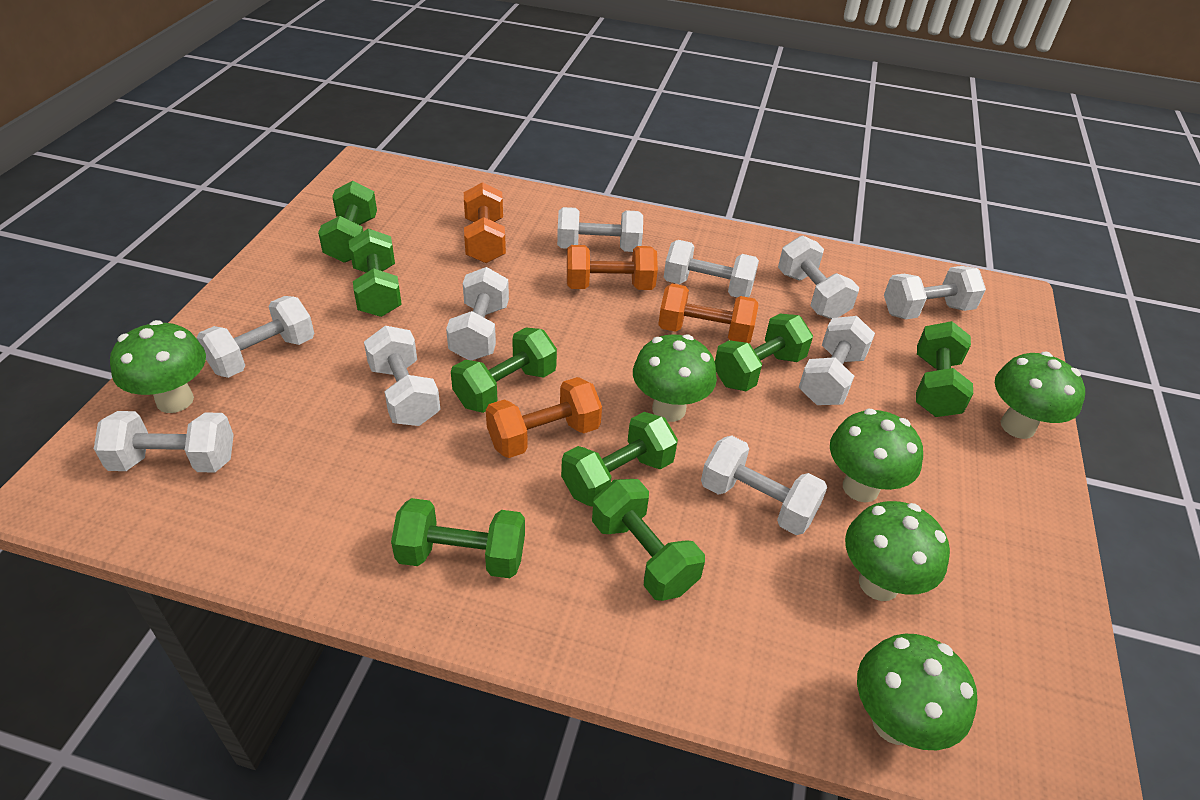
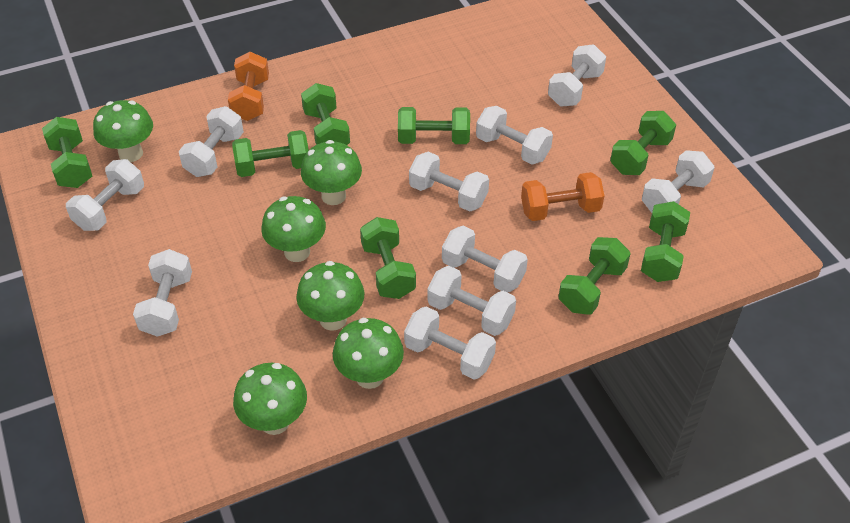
orange dumbbell: 4 -> 2

